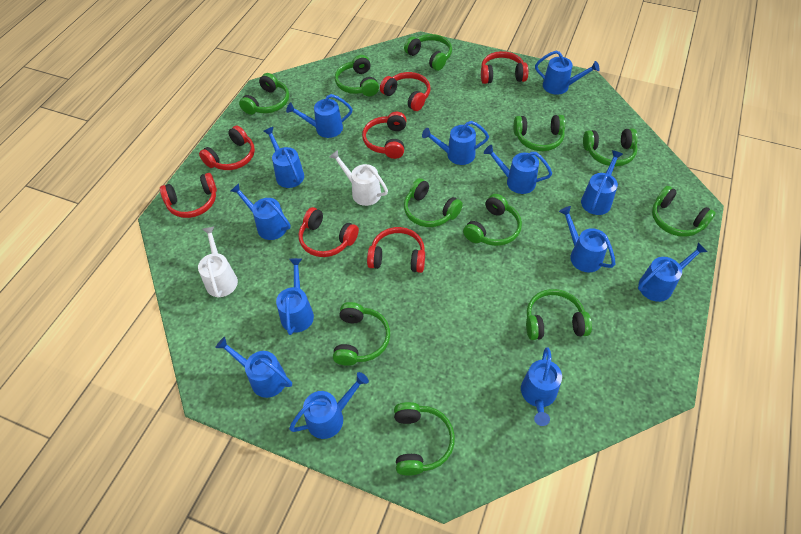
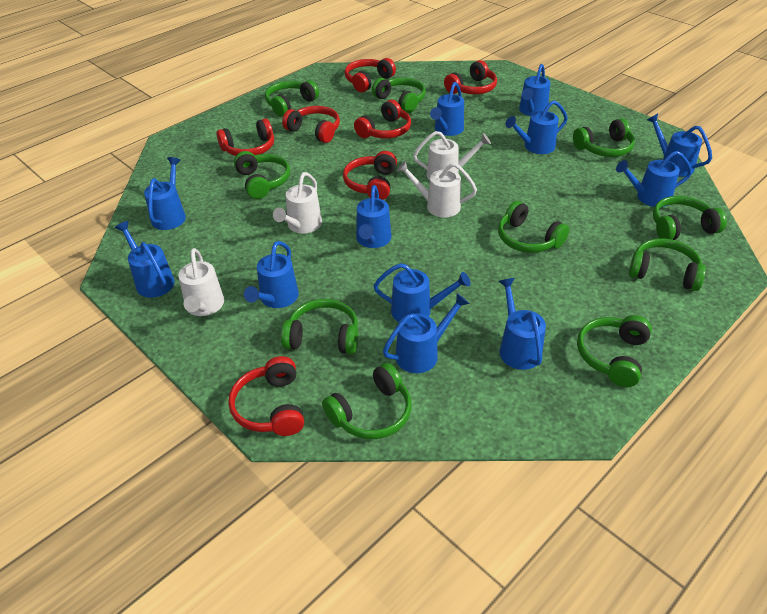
blue watering can: 13 -> 12
green headphones: 11 -> 10
white watering can: 2 -> 4

